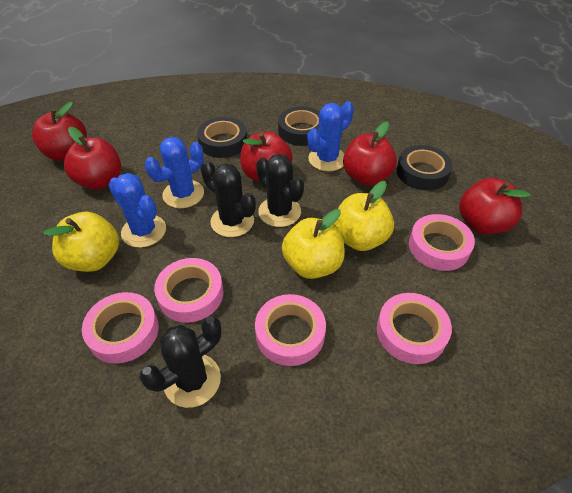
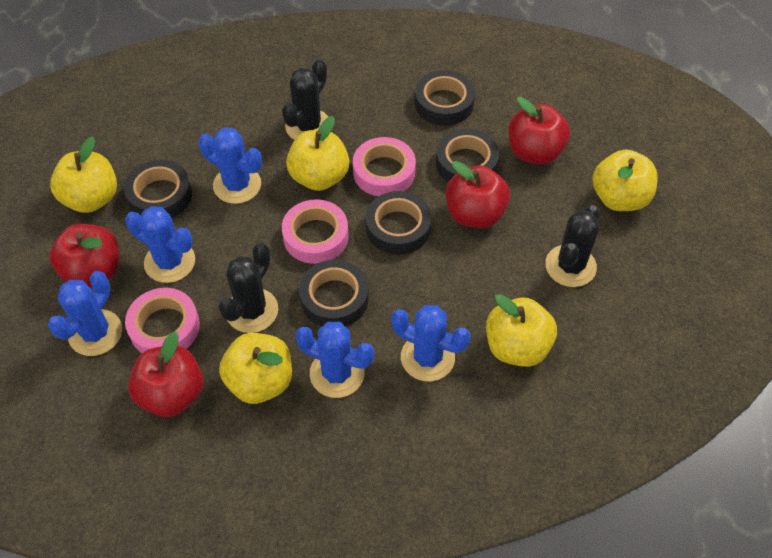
black tape: 3 -> 5
blue cactus: 3 -> 5
pink tape: 5 -> 3
red apple: 5 -> 4
yellow apple: 3 -> 5

